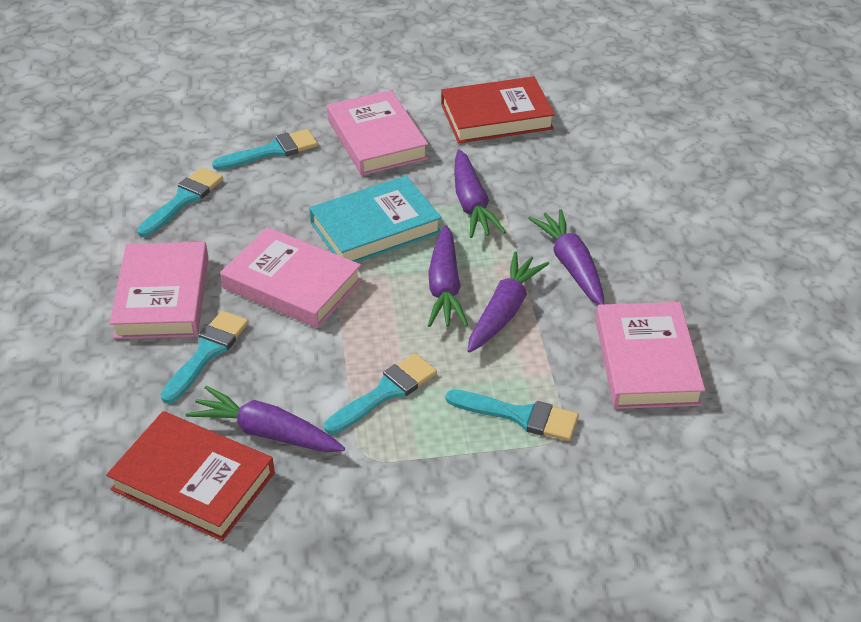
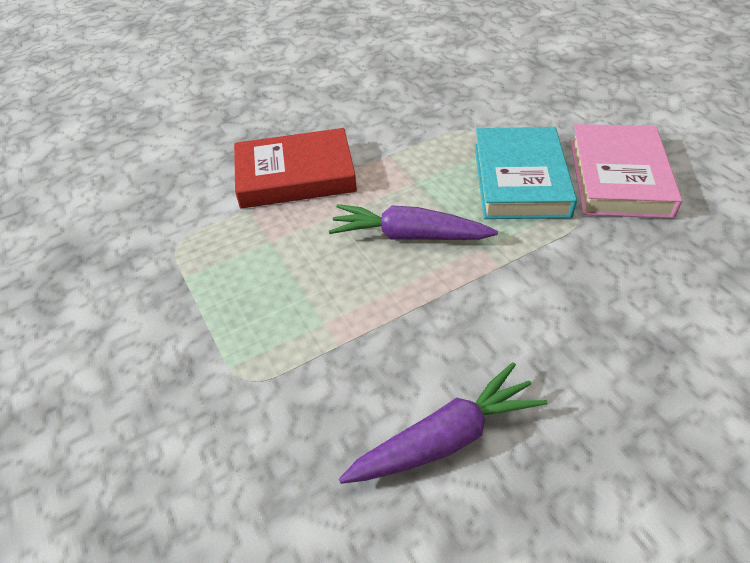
pink book: 4 -> 1
purple carrot: 5 -> 2
red book: 2 -> 1
turquoise brush: 5 -> 0

